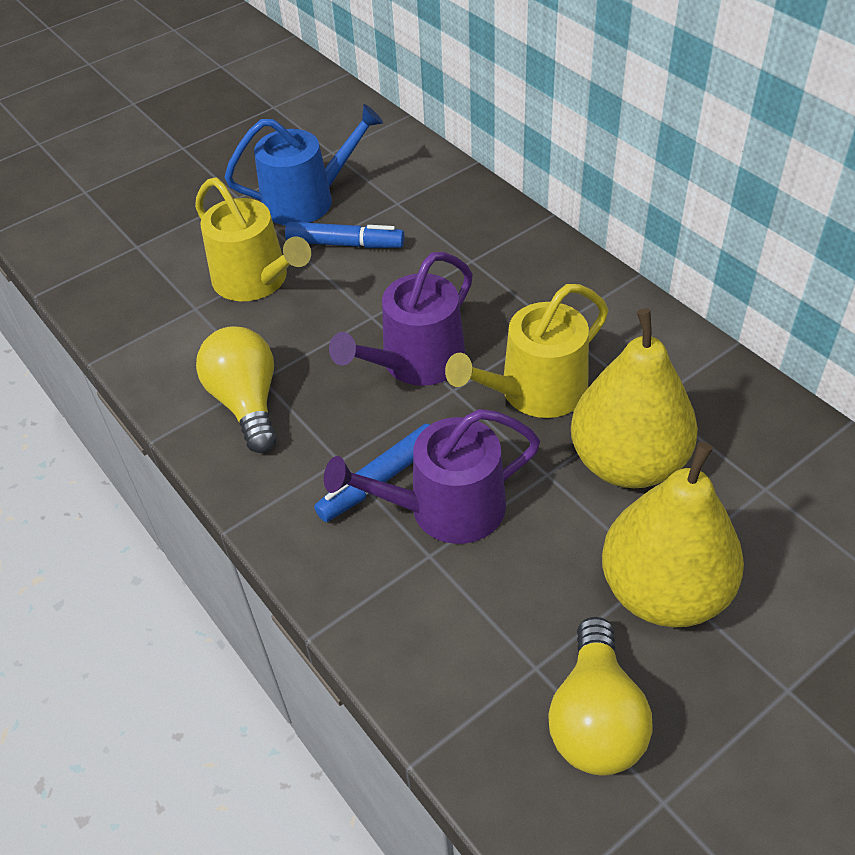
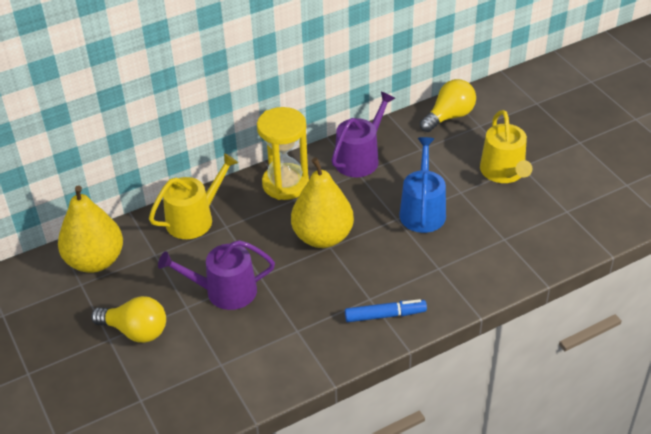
blue marker: 2 -> 1
yellow hourglass: 0 -> 1

